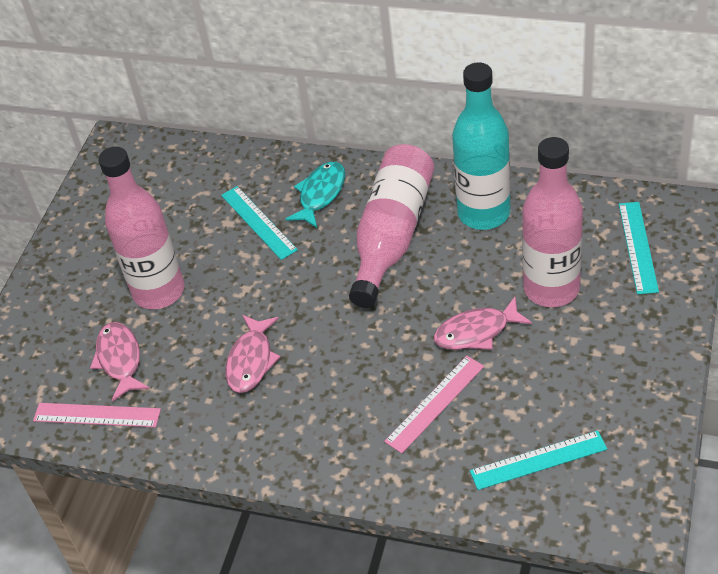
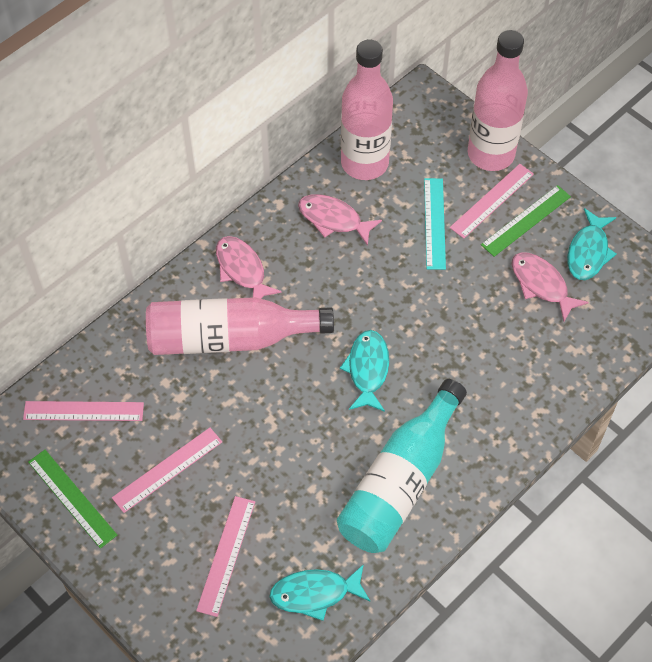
green ruler: 0 -> 2
pink ruler: 2 -> 4
turquoise fish: 1 -> 3
turquoise ruler: 3 -> 1

